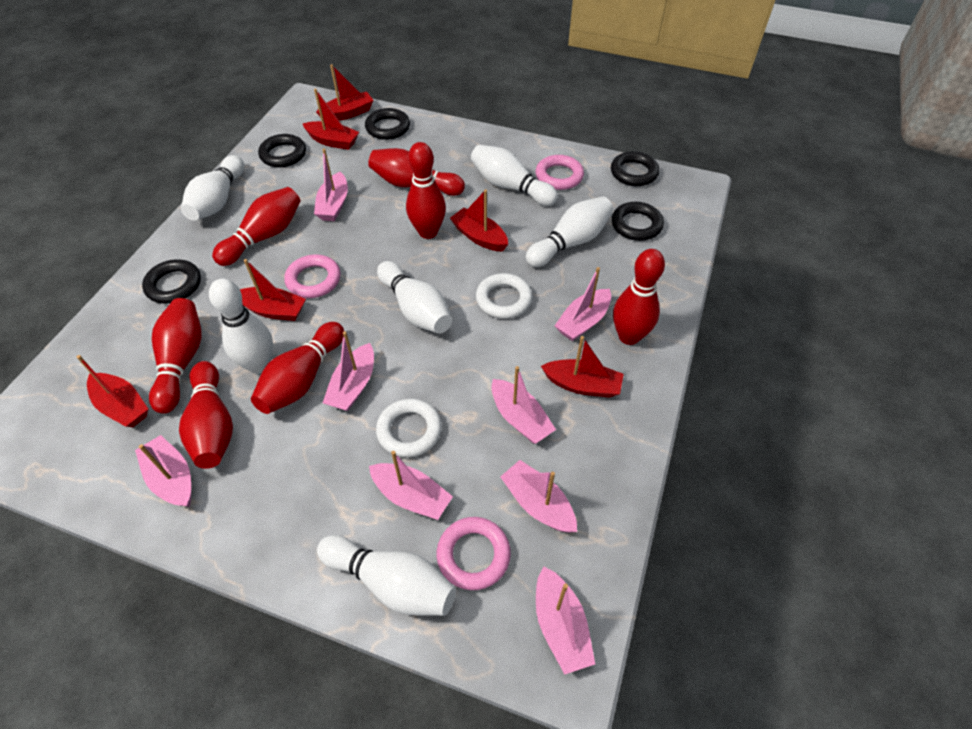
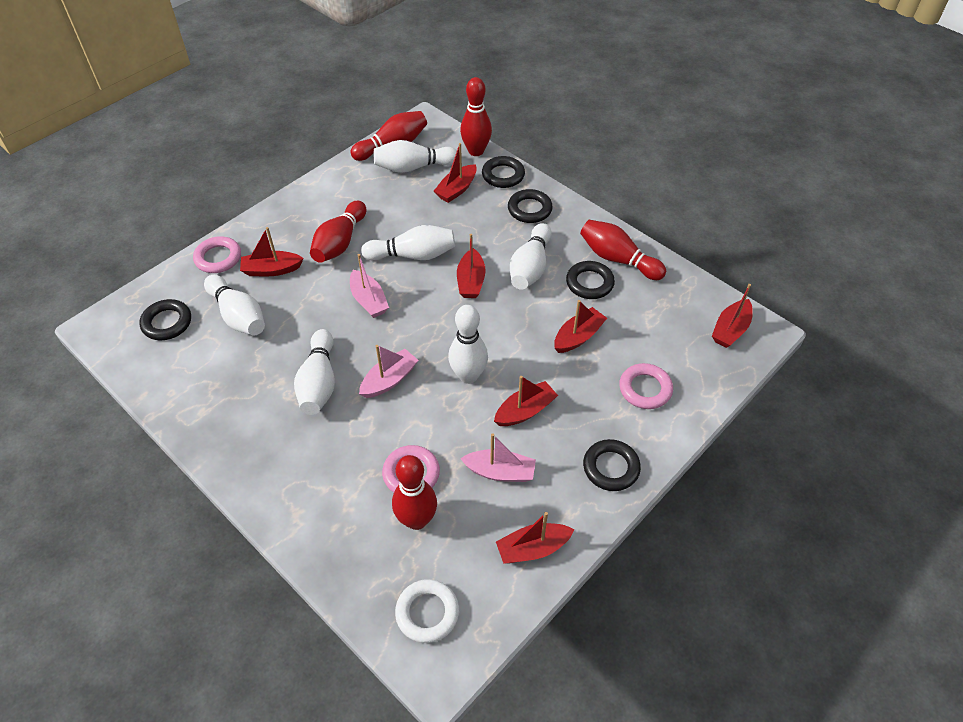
pink boat: 8 -> 3
red boat: 6 -> 7
red bowling pin: 7 -> 5
white ring: 2 -> 1

